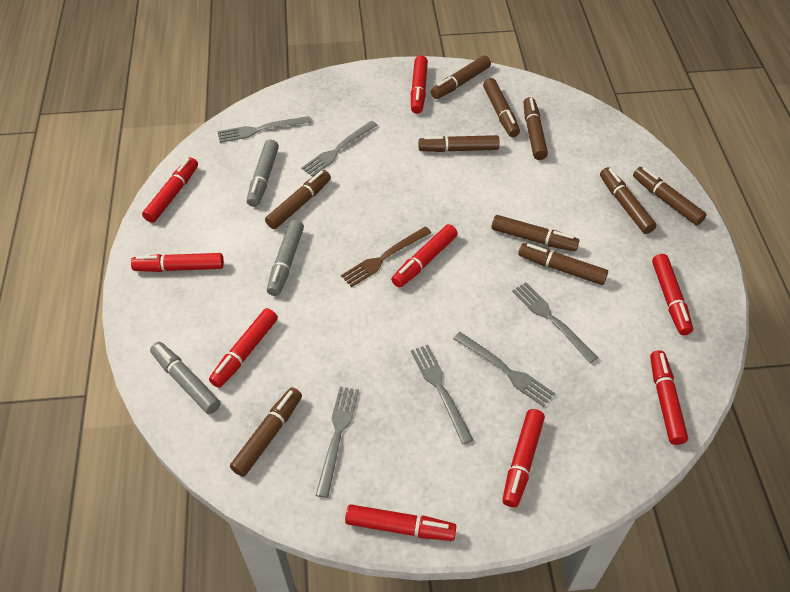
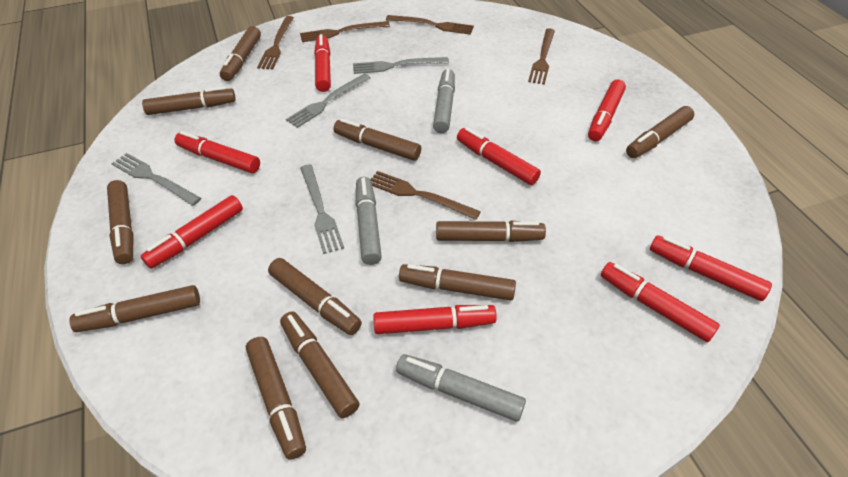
brown fork: 1 -> 5
brown marker: 10 -> 11
grey fork: 6 -> 4
red marker: 9 -> 8

